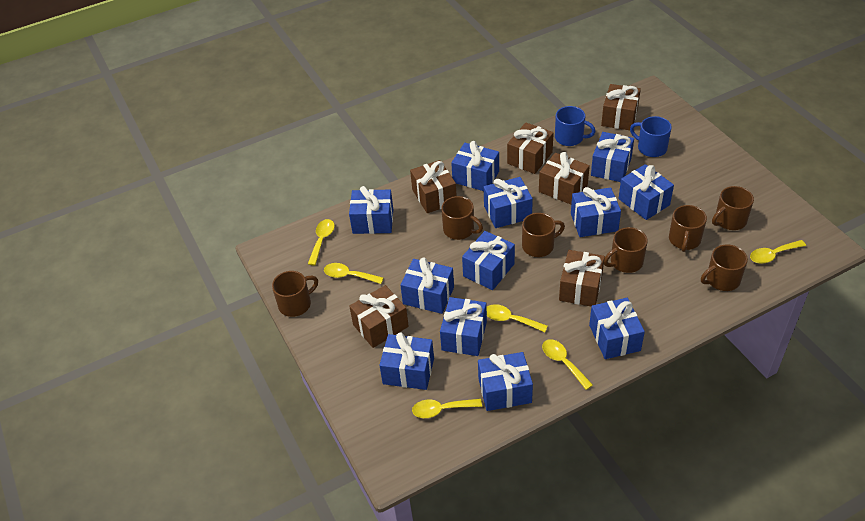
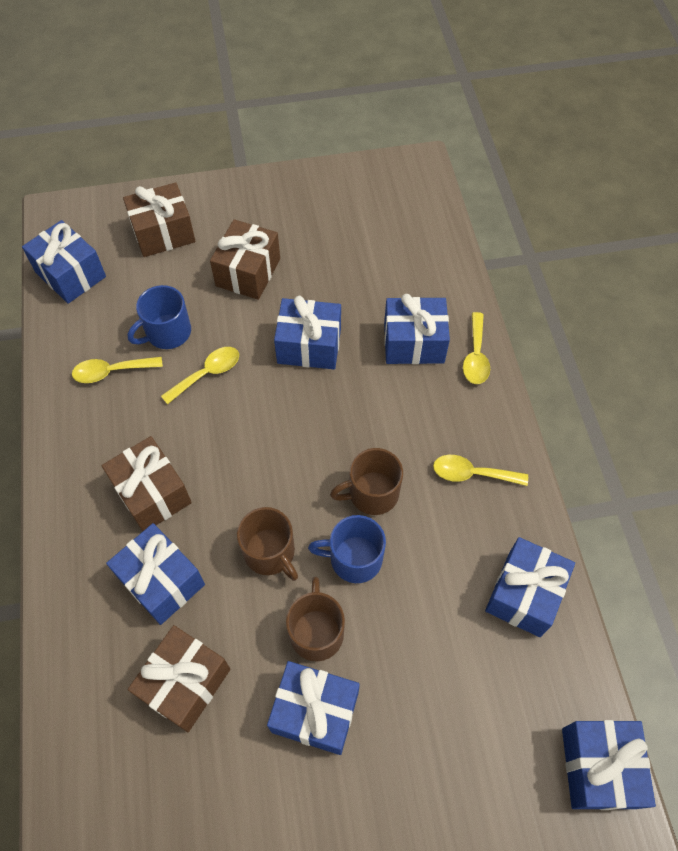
blue gift: 12 -> 7
brown gift: 6 -> 4
brown mug: 7 -> 3
yellow spoon: 6 -> 4

